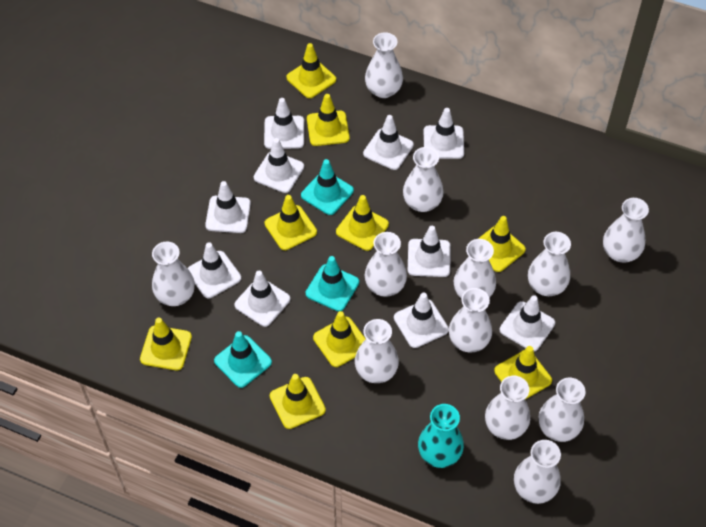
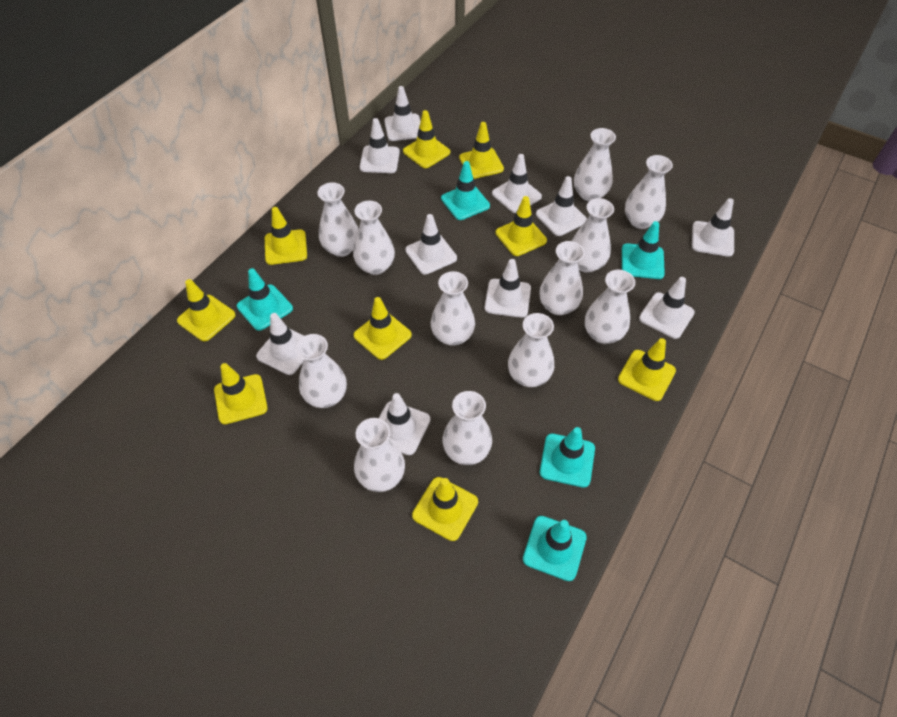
turquoise traffic cone: 3 -> 5
turquoise vase: 1 -> 0

